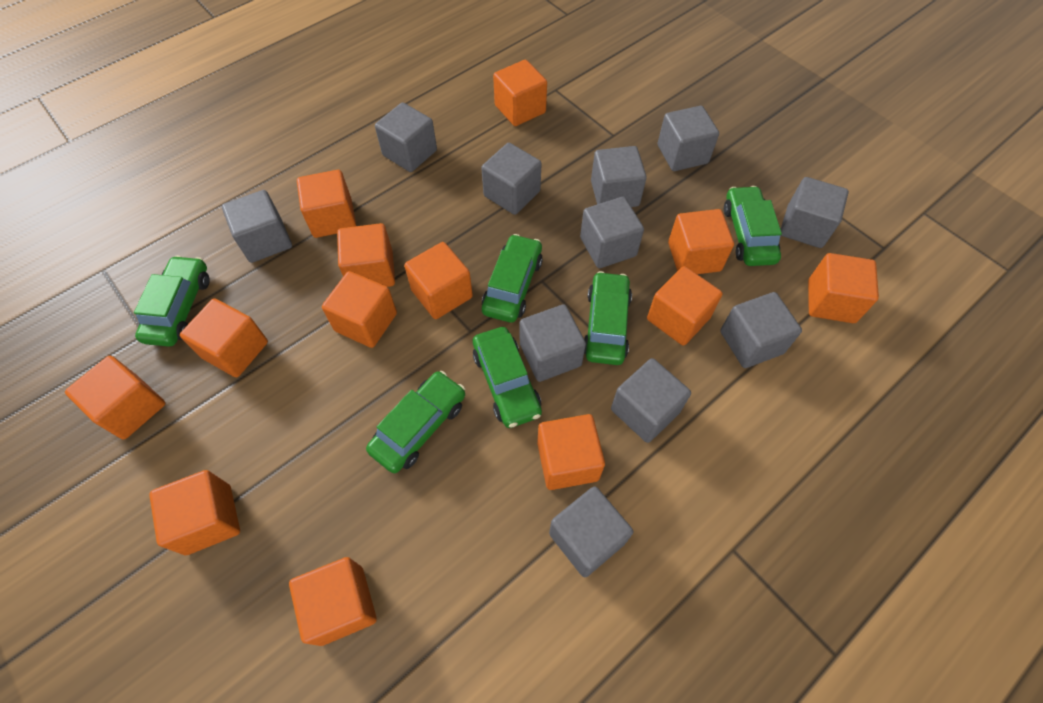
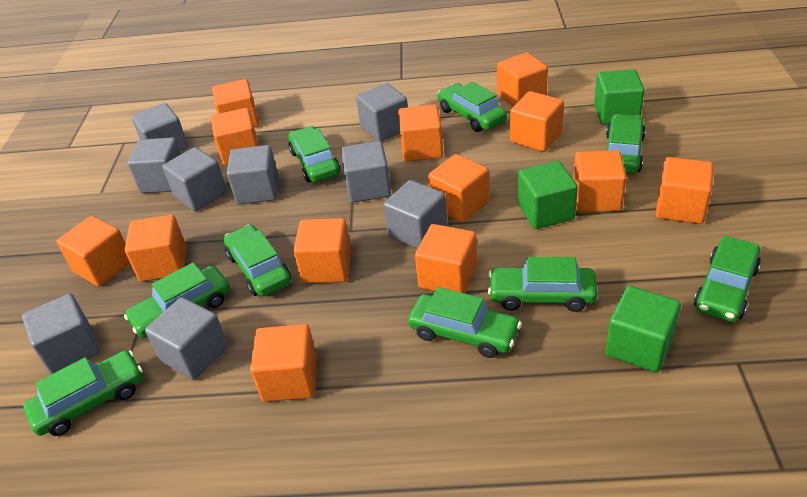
green car: 6 -> 9
green cube: 0 -> 3
grey cube: 11 -> 9

